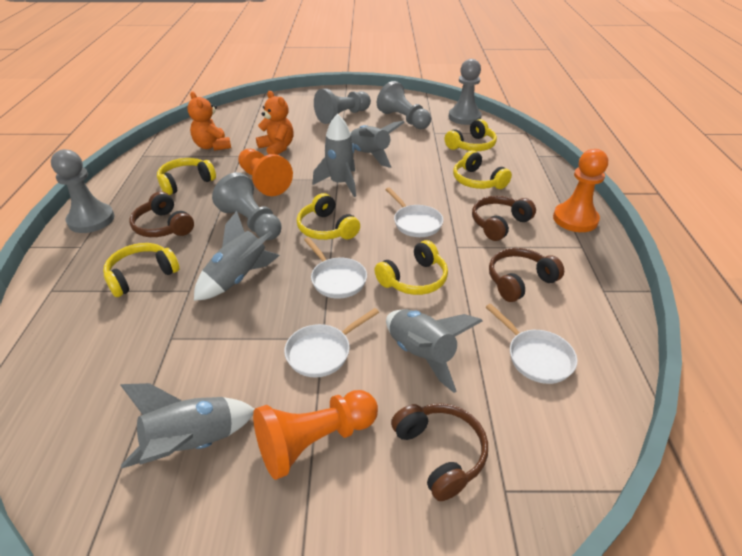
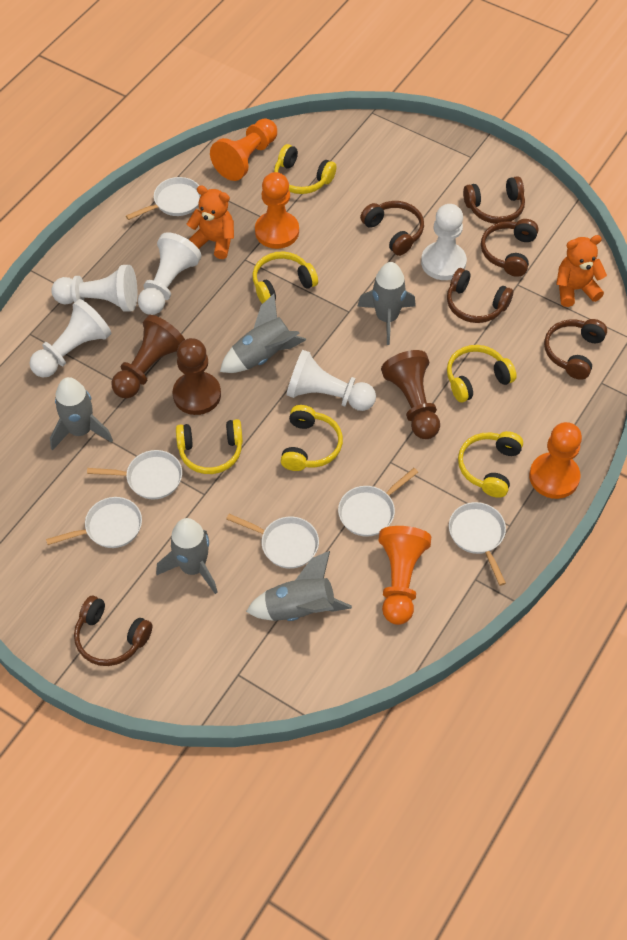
brown headphones: 4 -> 6
brown pawn: 0 -> 3
grey pawn: 5 -> 0
orange pawn: 3 -> 4
white pan: 4 -> 6
white pawn: 0 -> 5

